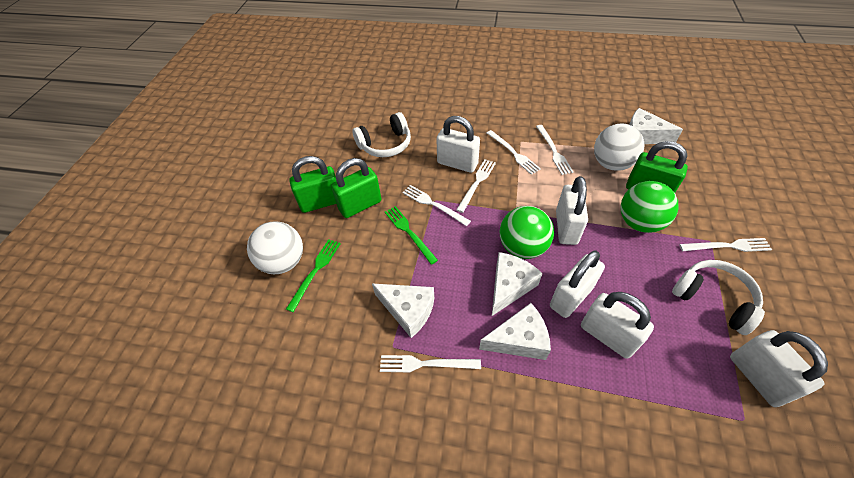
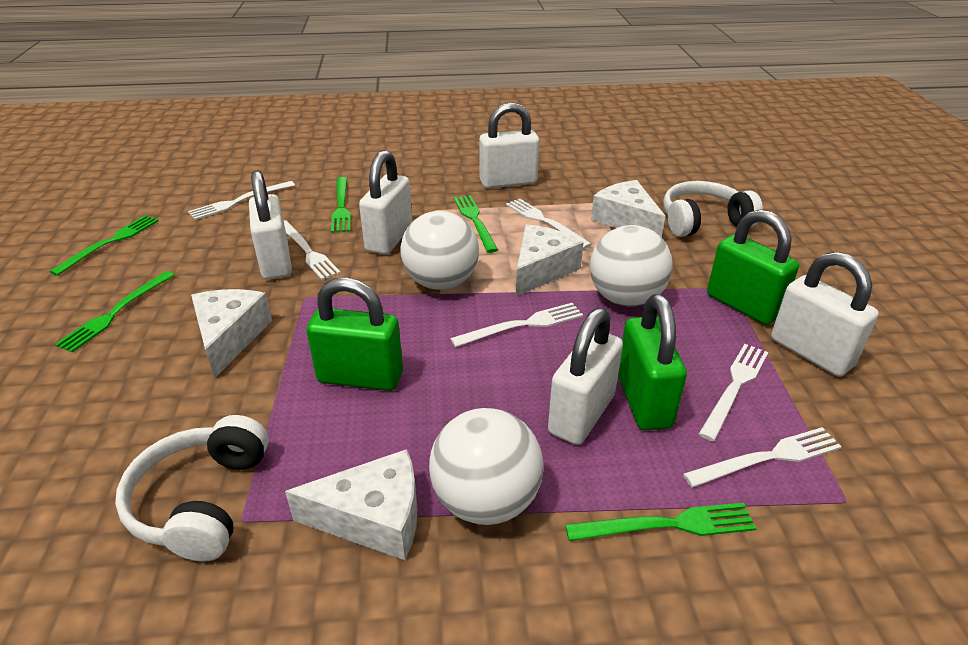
green ball: 2 -> 0
green fork: 2 -> 5
white ball: 2 -> 3

